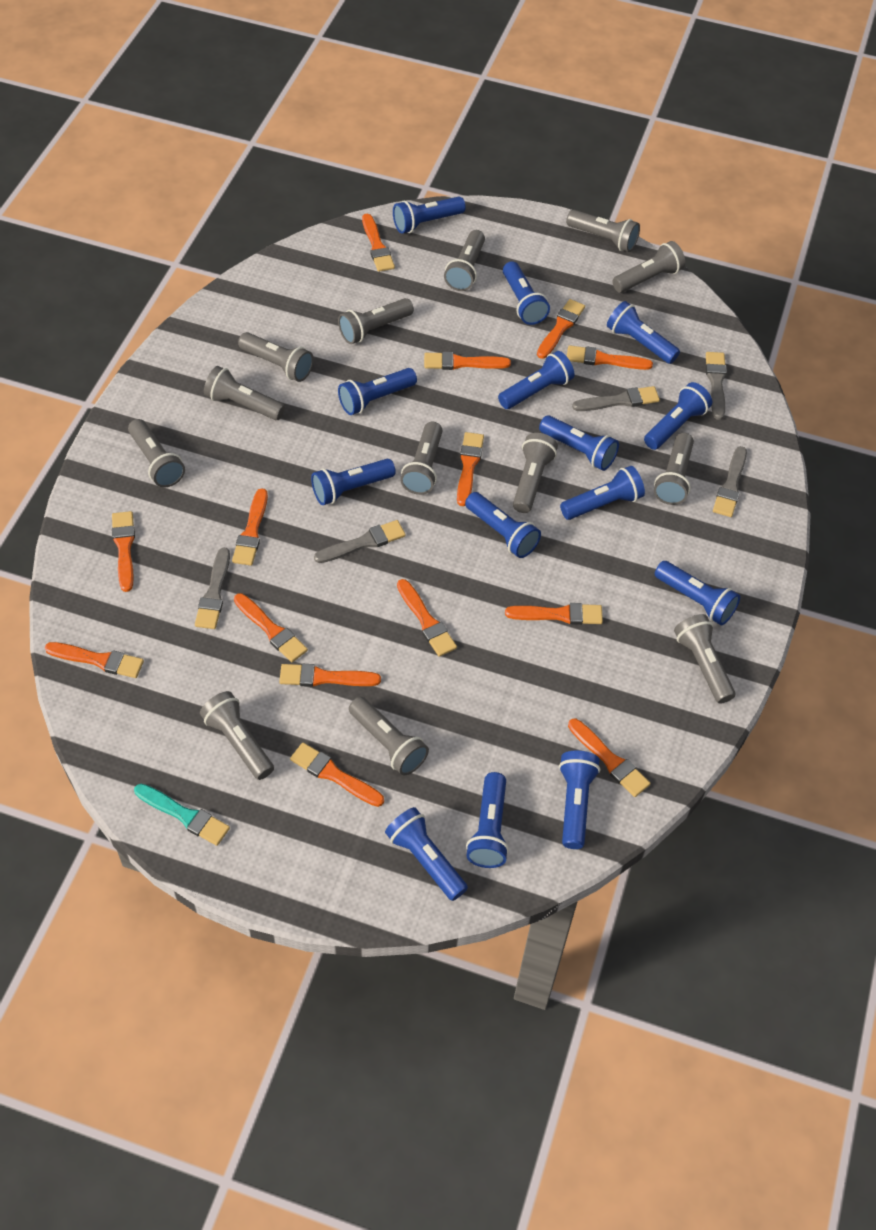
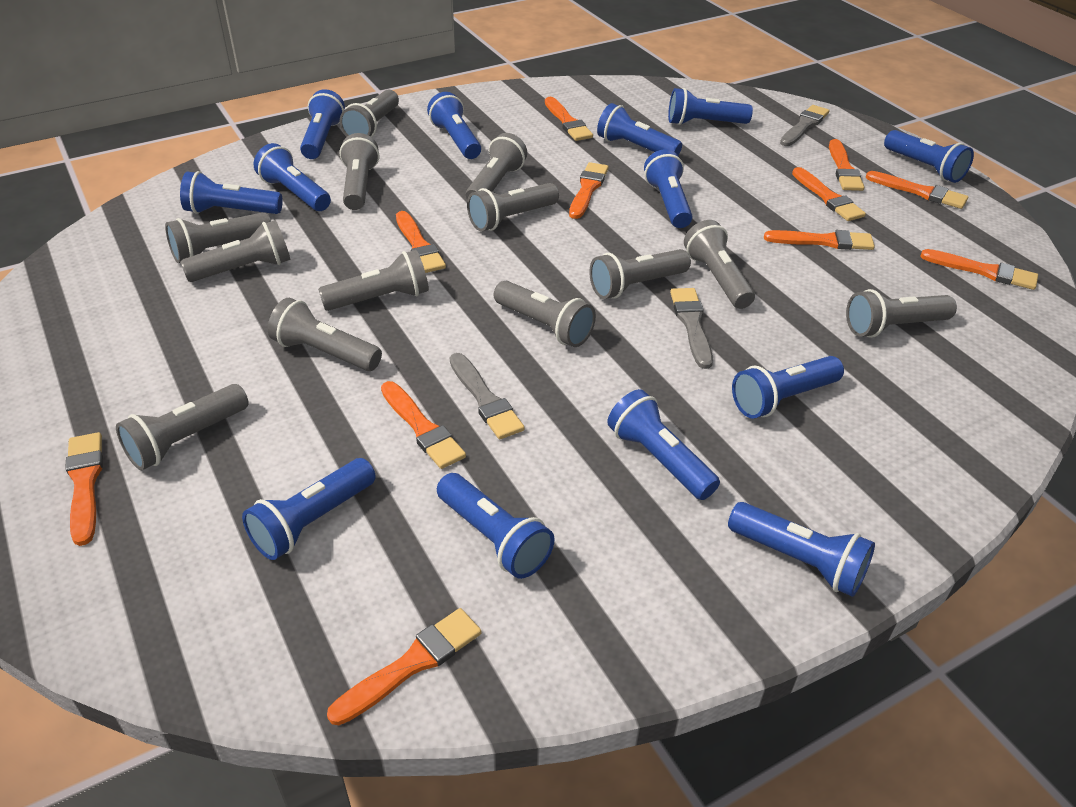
blue flashlight: 14 -> 13
grey brush: 5 -> 3
orange brush: 14 -> 11
turquoise brush: 1 -> 0

